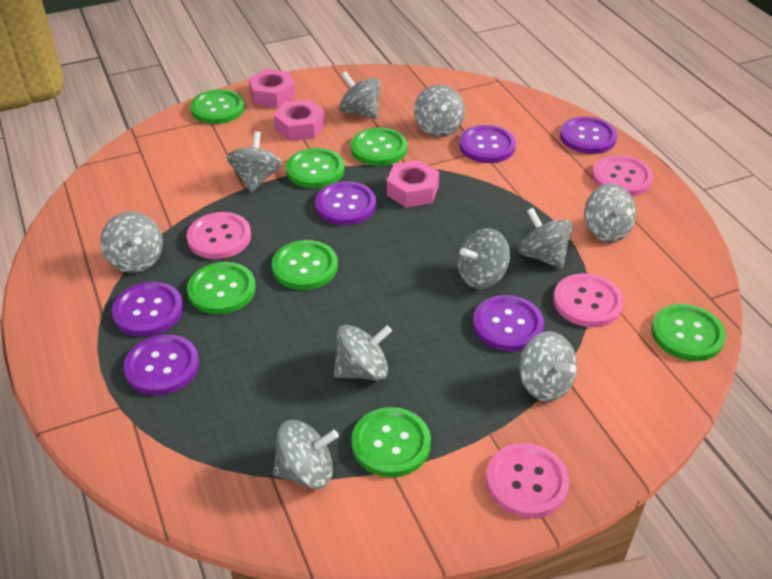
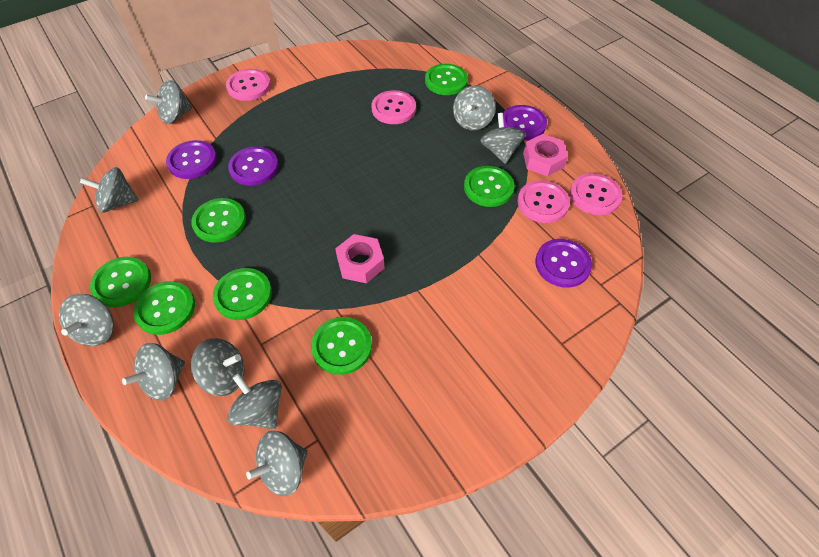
grey spinning top: 10 -> 9
pink nut: 3 -> 2
purple button: 6 -> 4

